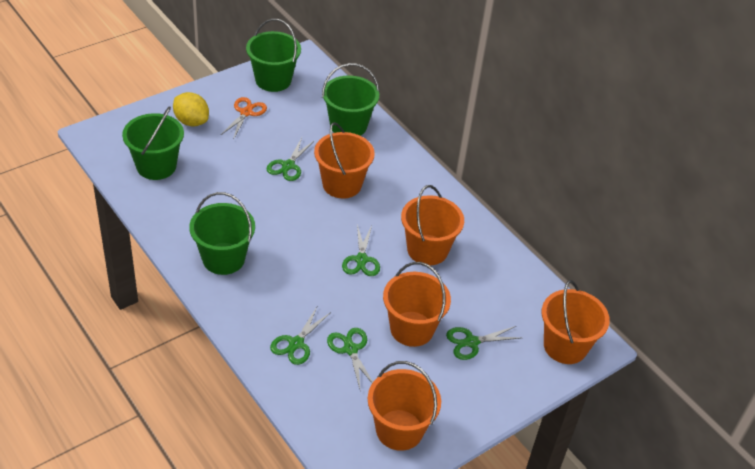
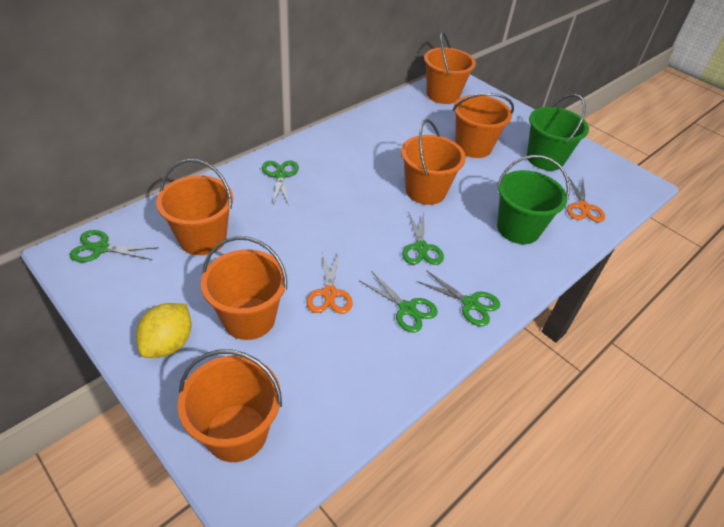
green bucket: 4 -> 2
orange bucket: 5 -> 6
orange scissors: 1 -> 2

